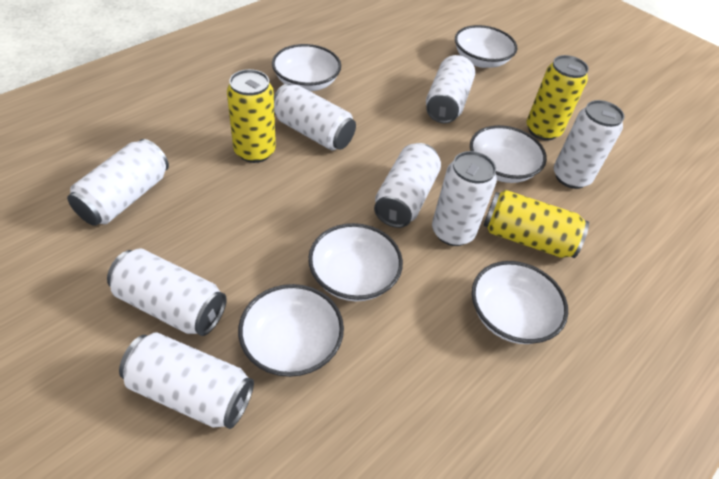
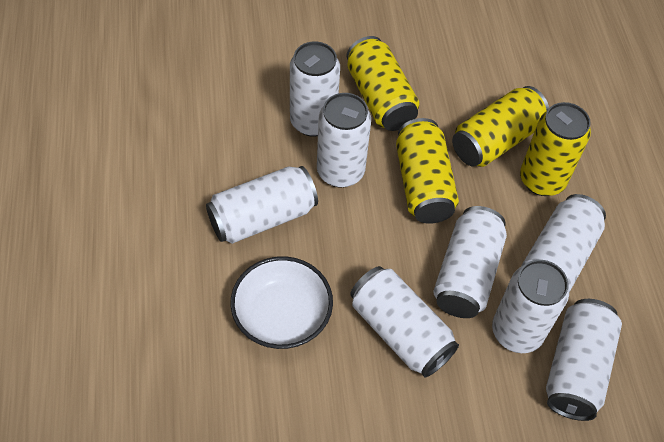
white bowl: 6 -> 1
yellow can: 3 -> 4

